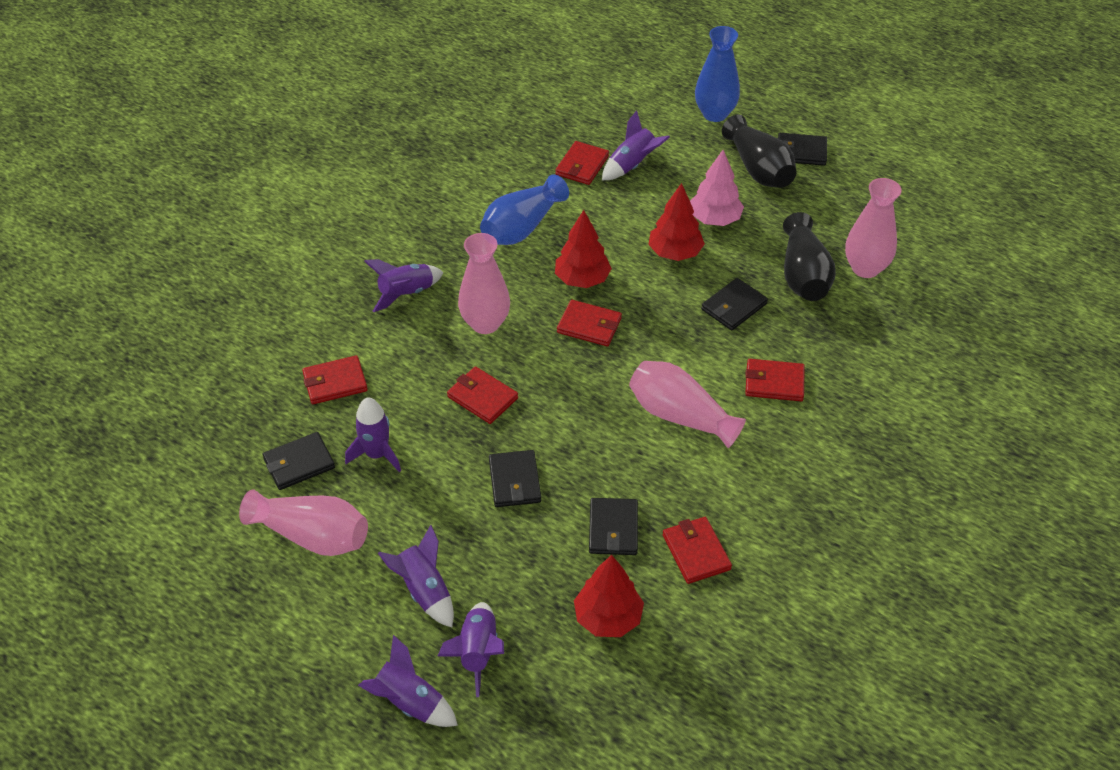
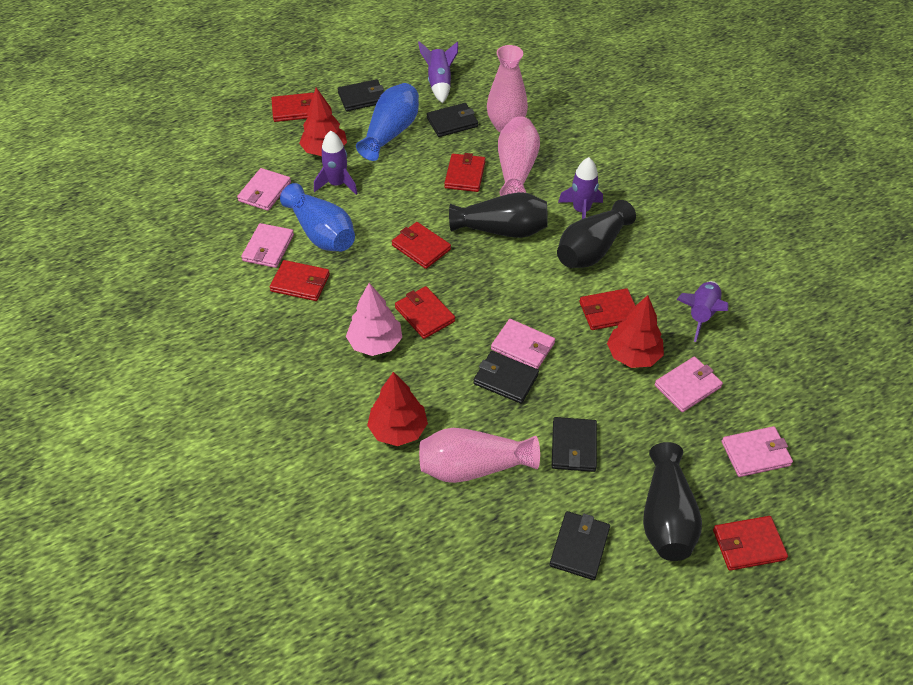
black vase: 2 -> 3
pink vase: 4 -> 3
pink wallet: 0 -> 5
purple rocket: 6 -> 4
red wallet: 6 -> 7

